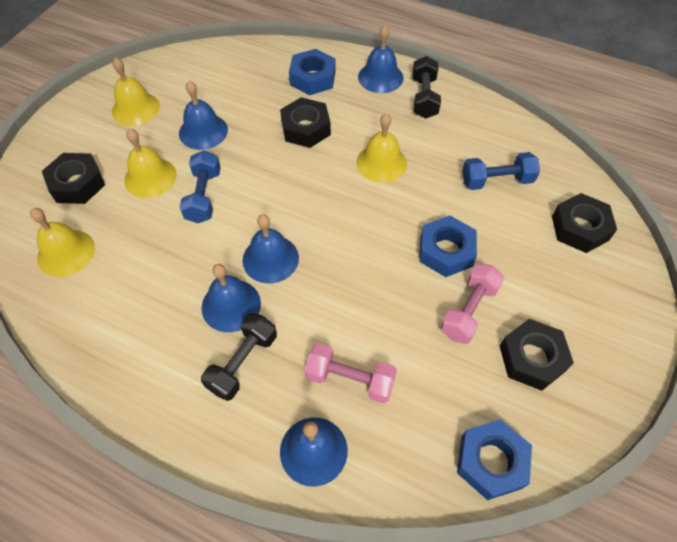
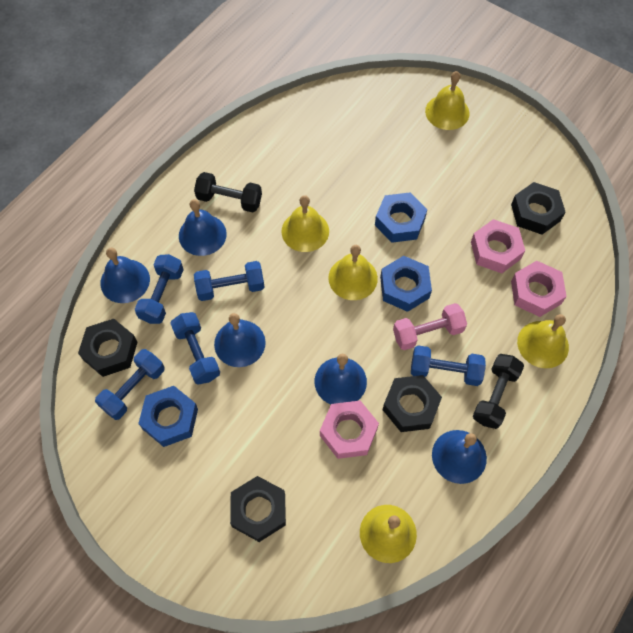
blue dumbbell: 2 -> 5
pink dumbbell: 2 -> 1
pink nut: 0 -> 3
yellow bell: 4 -> 5

